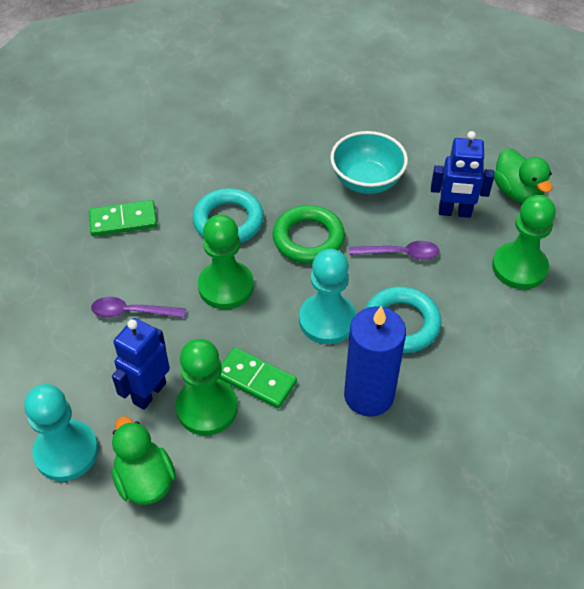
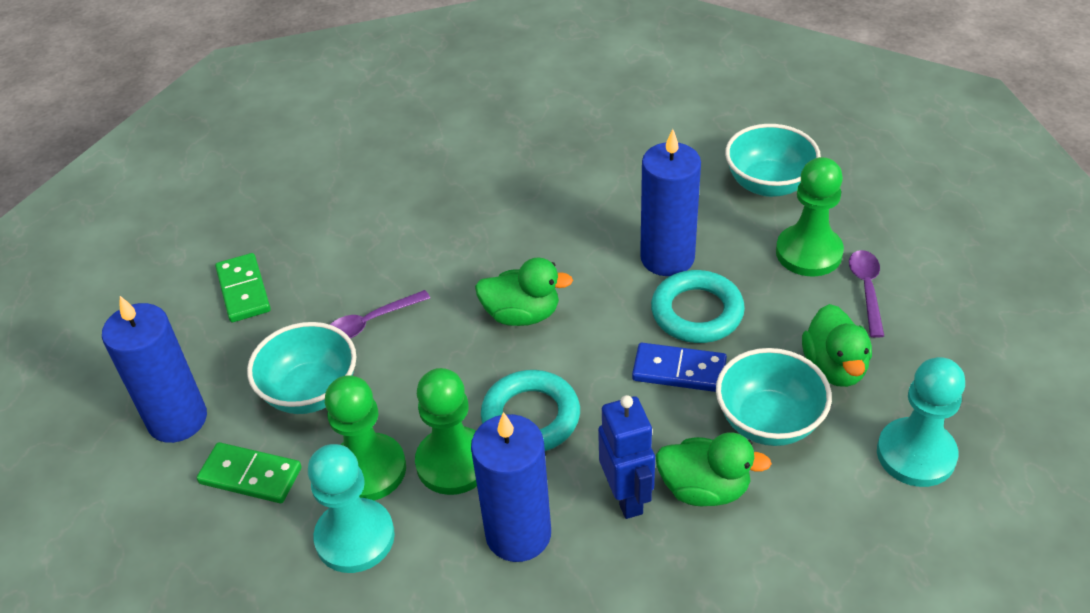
blue candle: 1 -> 3
blue domino: 0 -> 1
blue robot: 2 -> 1
green duck: 2 -> 3
green ring: 1 -> 0
turquoise bowl: 1 -> 3

